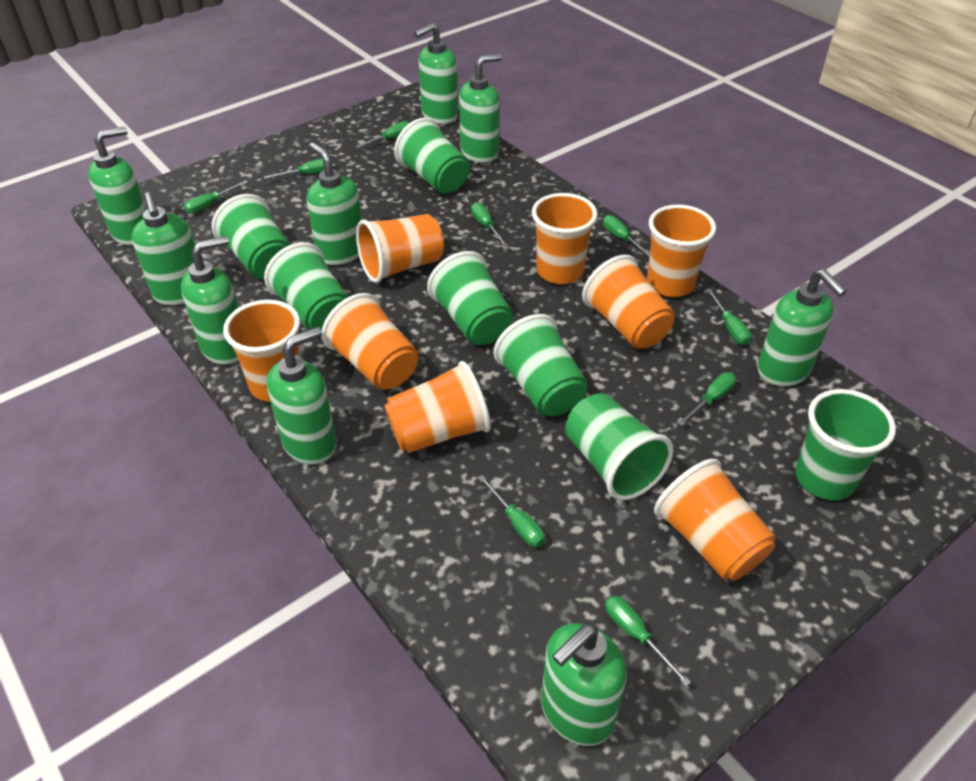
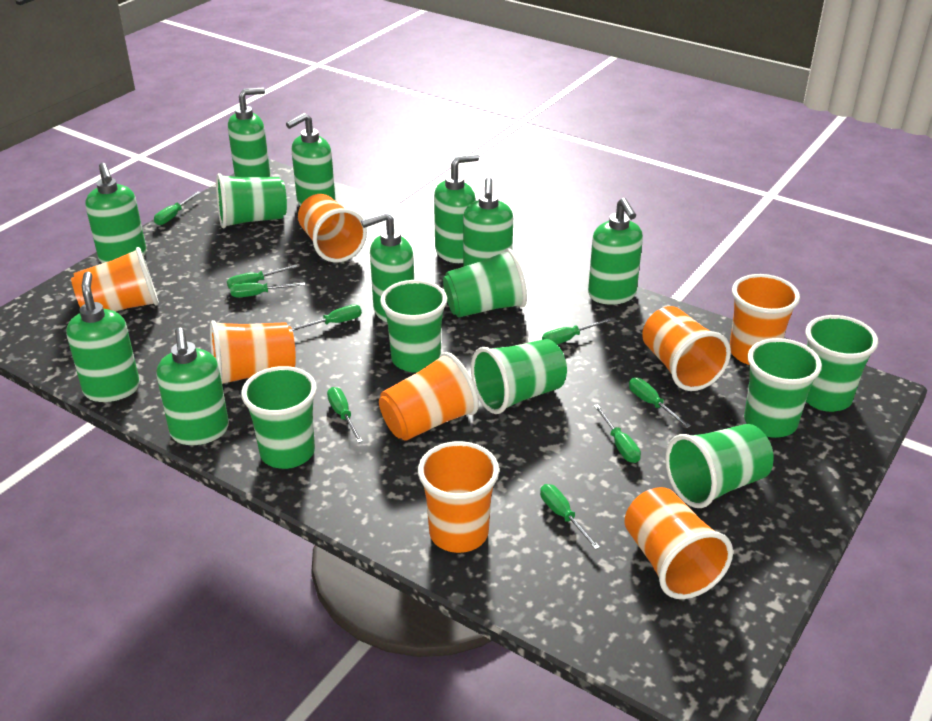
green cup: 7 -> 8

